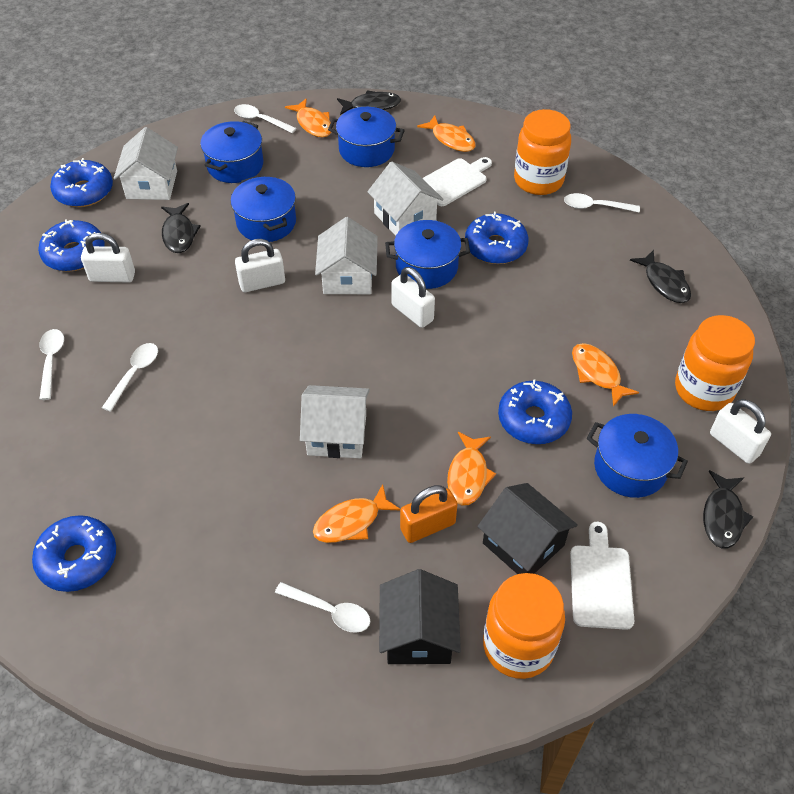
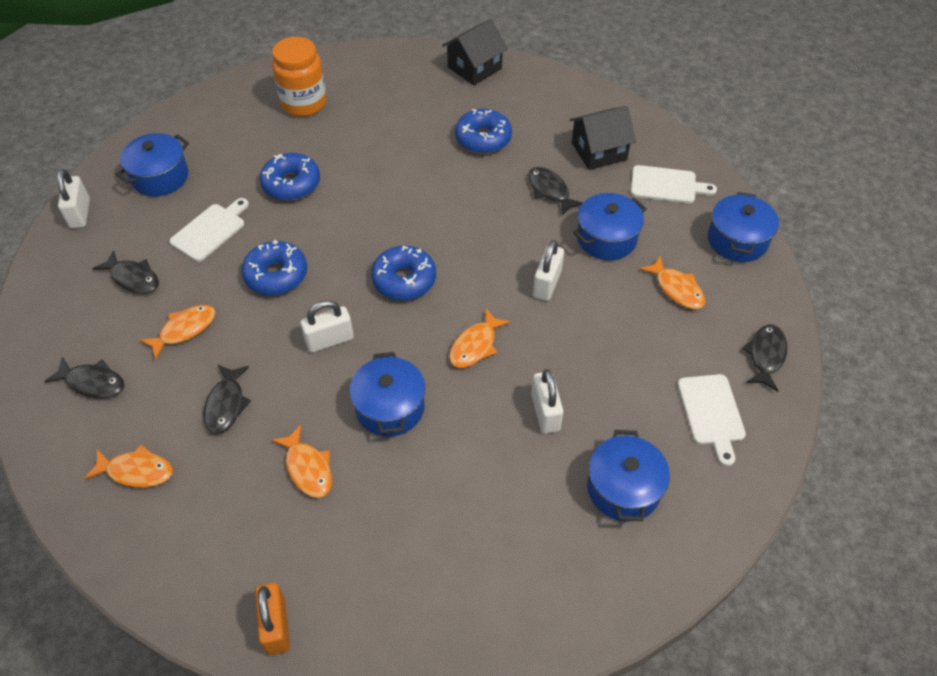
black fish: 4 -> 5
blue donut: 5 -> 4
orange jar: 3 -> 1
white cutting board: 2 -> 3
white house: 4 -> 0
white spoon: 5 -> 0

